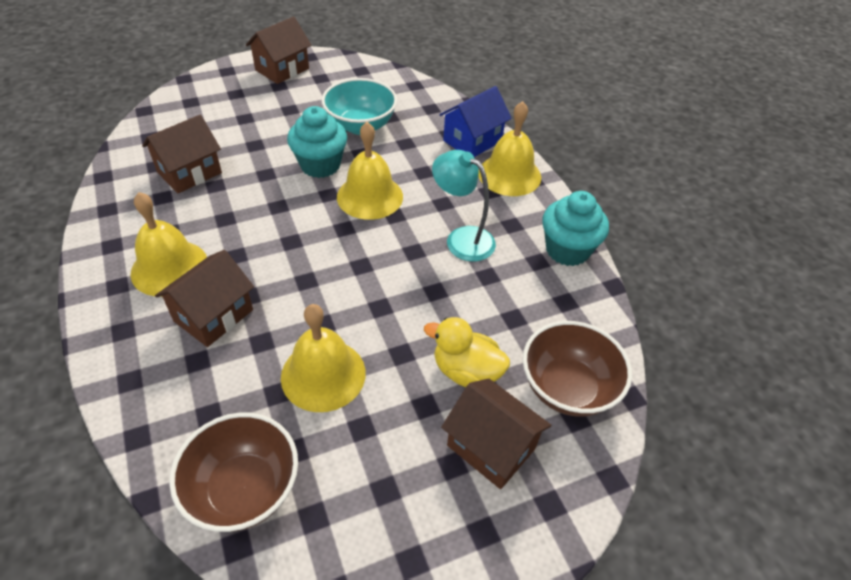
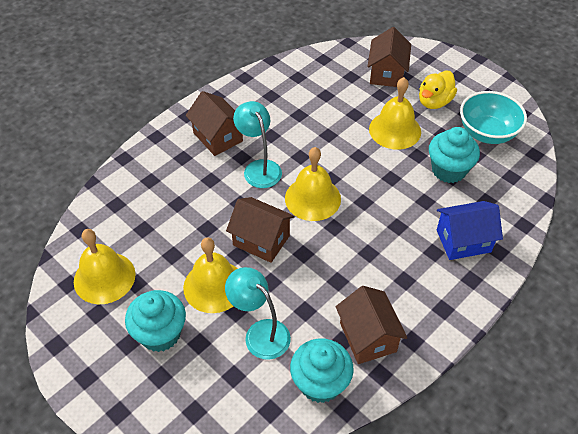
brown bowl: 2 -> 0
turquoise cupcake: 2 -> 3
turquoise lamp: 1 -> 2

